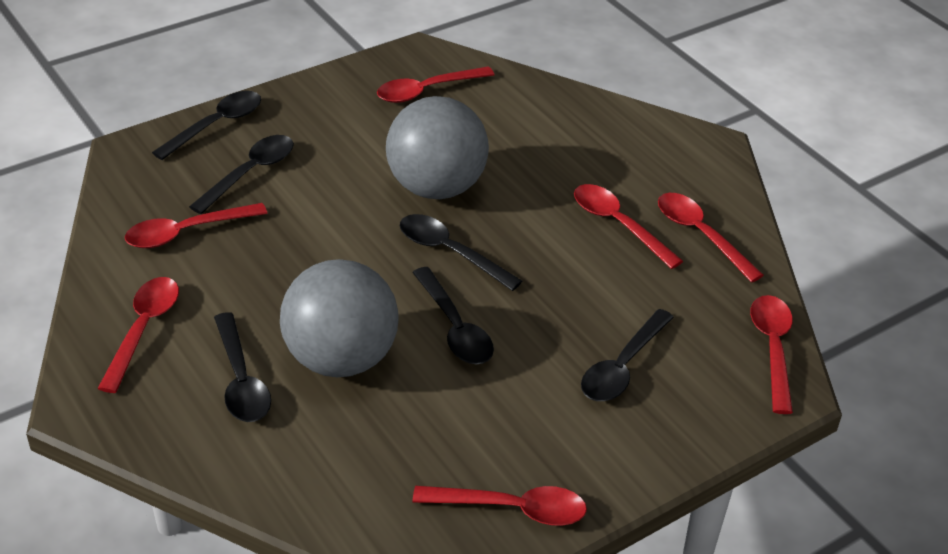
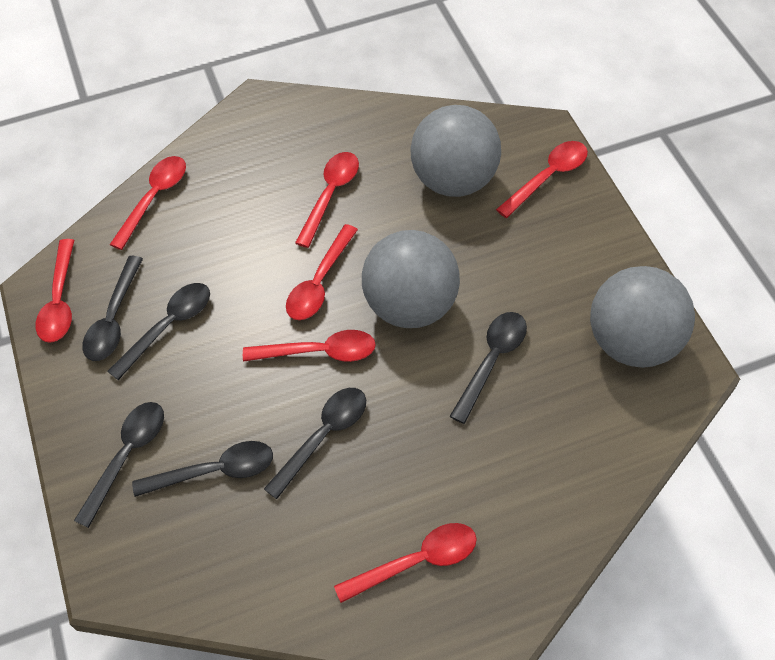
grey ball: 2 -> 3

